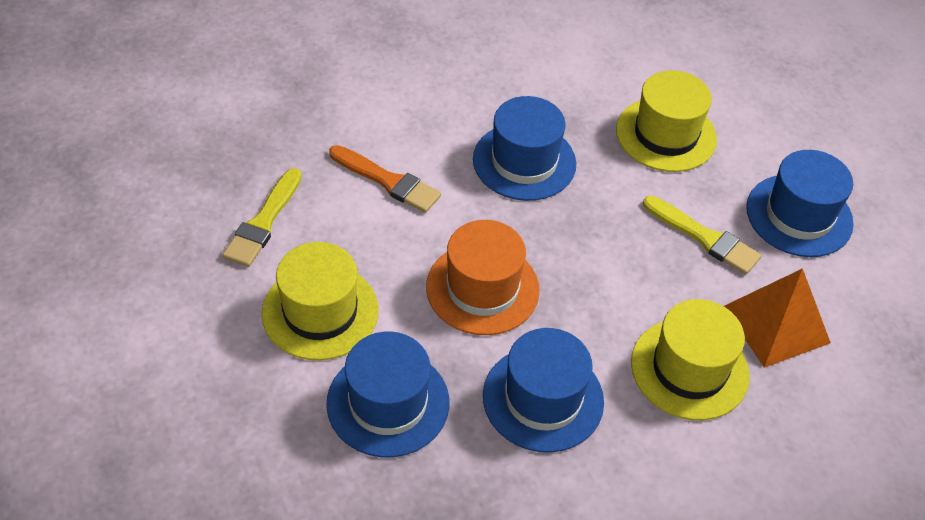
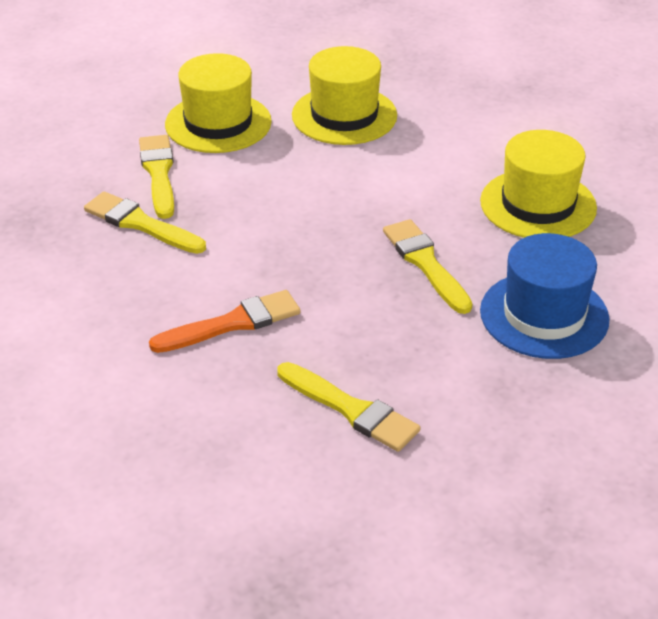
blue hat: 4 -> 1
orange hat: 1 -> 0
orange pyramid: 1 -> 0
yellow brush: 2 -> 4

